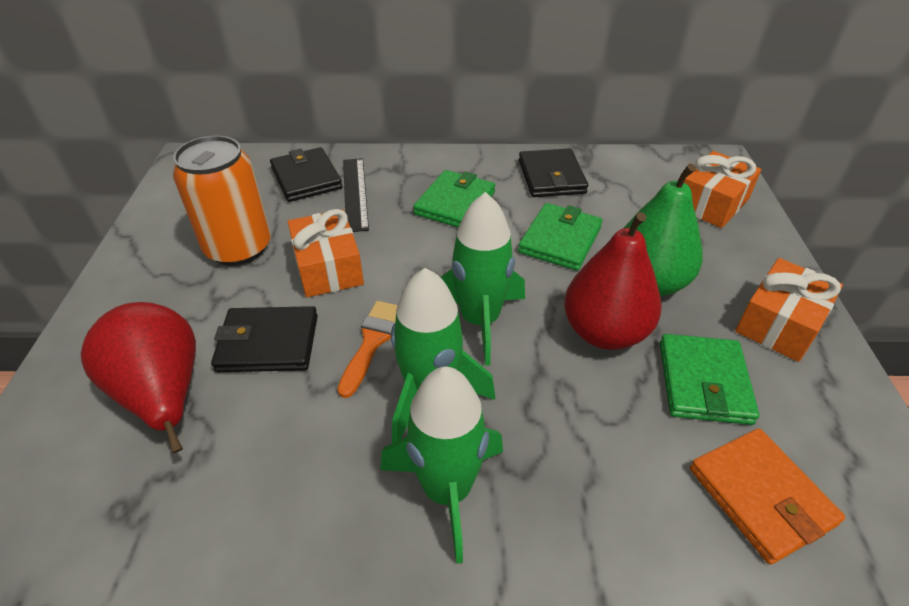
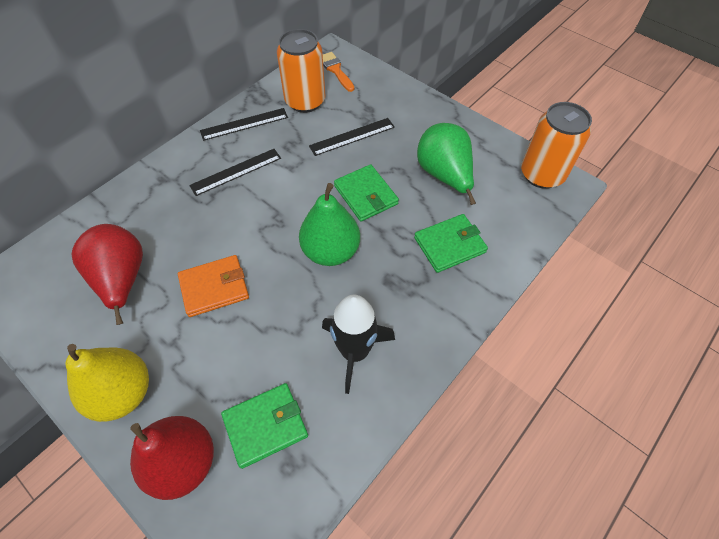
black rocket: 0 -> 1
black ruler: 1 -> 3
black wallet: 3 -> 0
green pear: 1 -> 2
green rocket: 3 -> 0
orange can: 1 -> 2
orange gift: 3 -> 0
yellow pear: 0 -> 1

